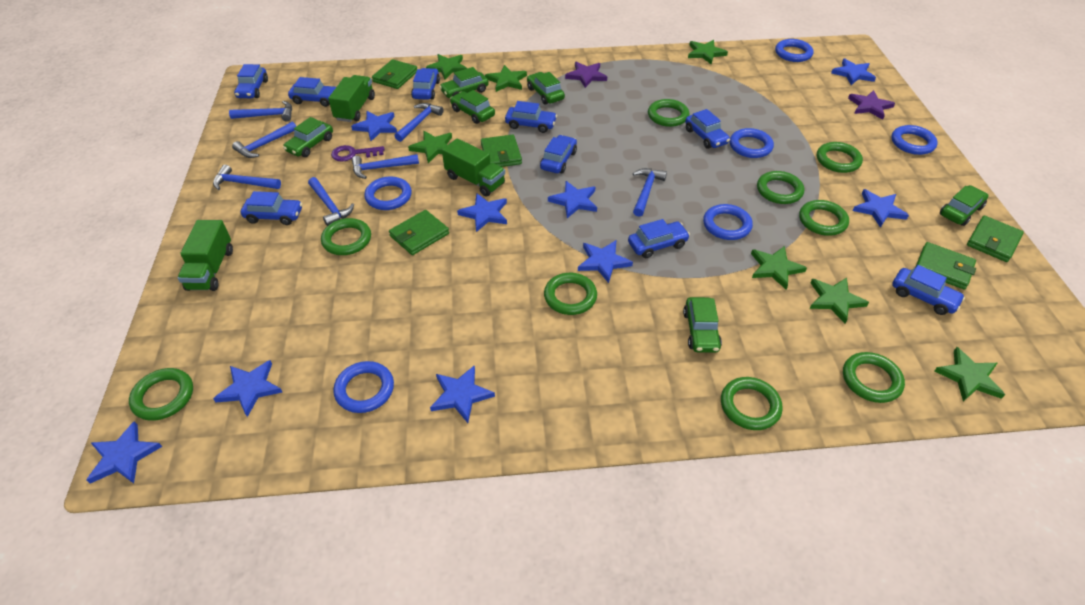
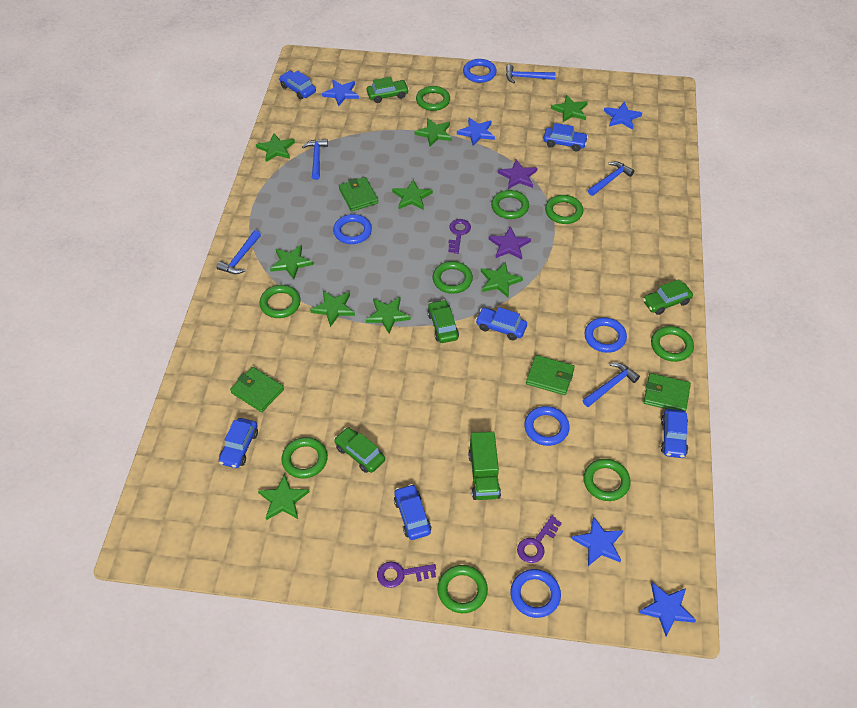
blue car: 9 -> 6
blue hammer: 7 -> 5
blue ring: 6 -> 5
blue star: 9 -> 5
green car: 6 -> 4
green star: 7 -> 9
green truck: 3 -> 1
green wallet: 5 -> 4
purple key: 1 -> 3

